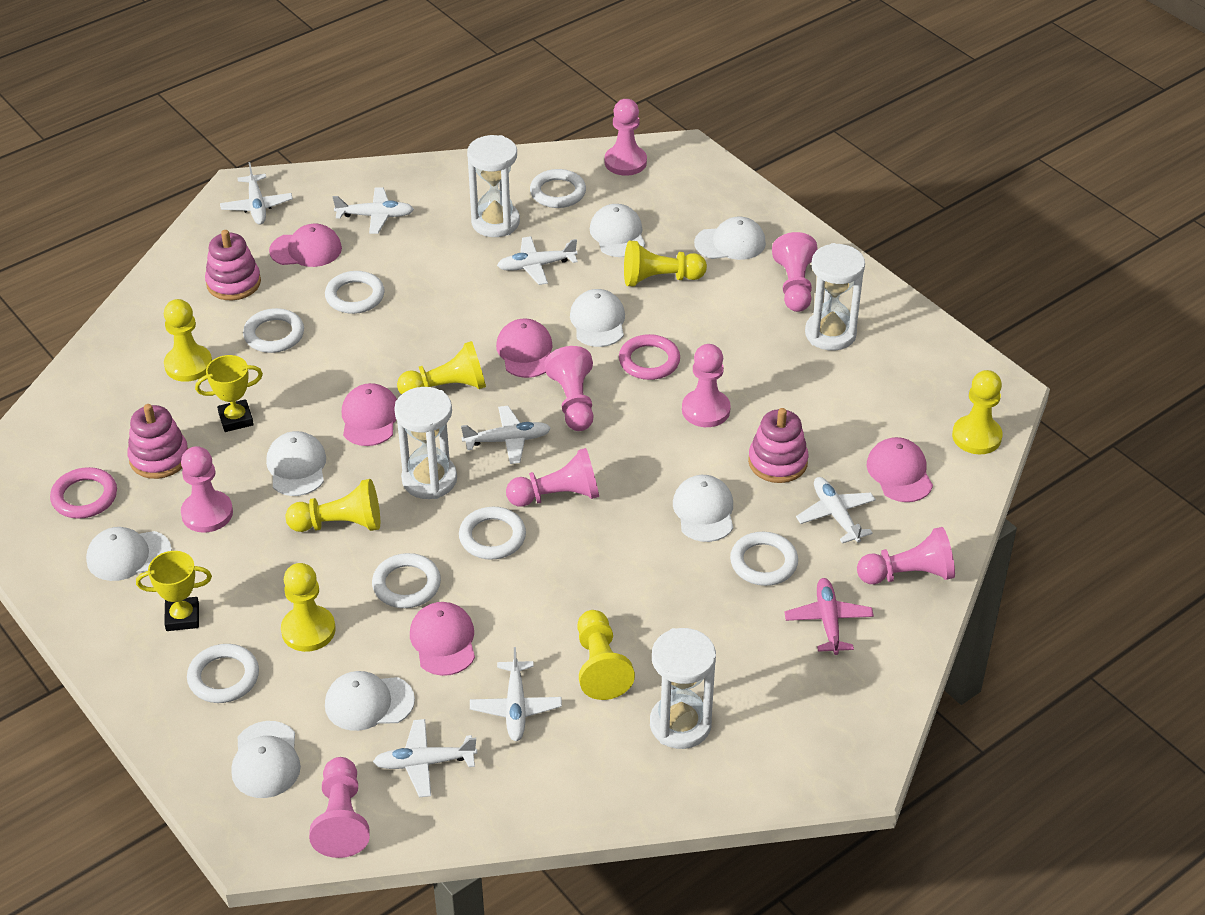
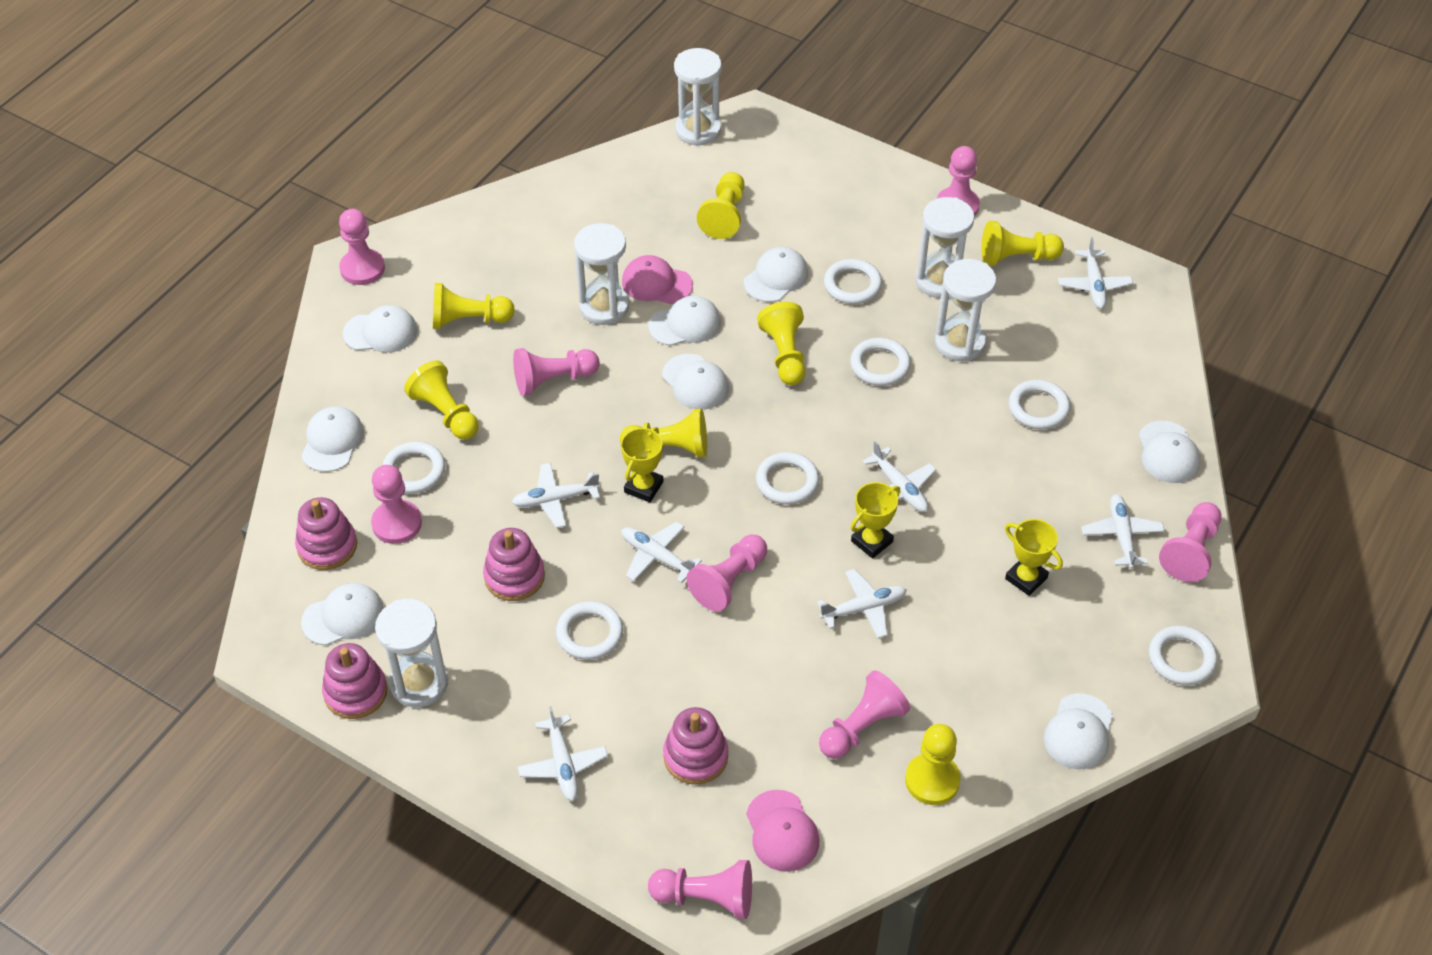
pink cap: 5 -> 2
pink plane: 1 -> 0
pink ring: 2 -> 0
pink stacking toy: 3 -> 4
white hourglass: 4 -> 5
yellow trophy: 2 -> 3

